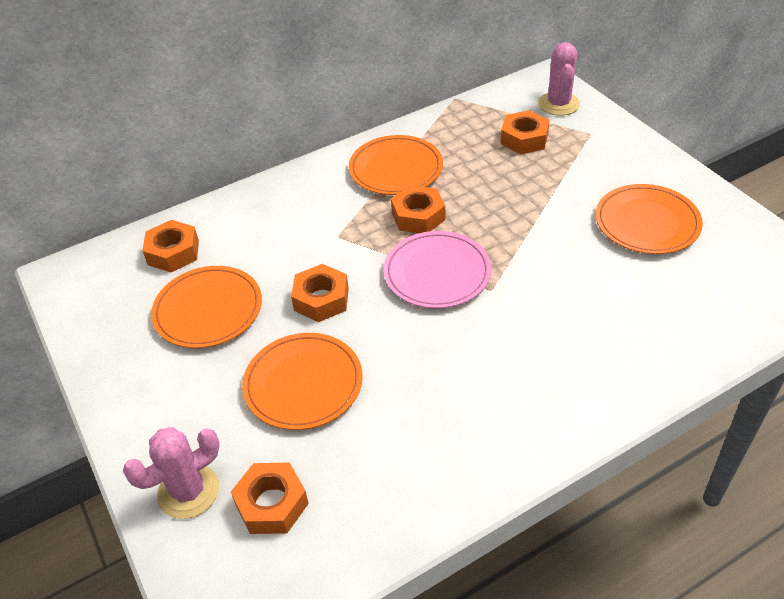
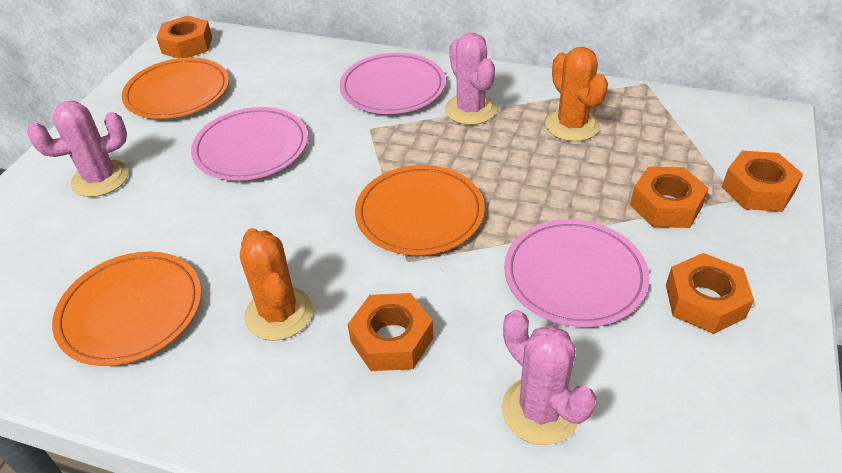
orange cactus: 0 -> 2
orange plate: 4 -> 3
pink cactus: 2 -> 3
pink plate: 1 -> 3

